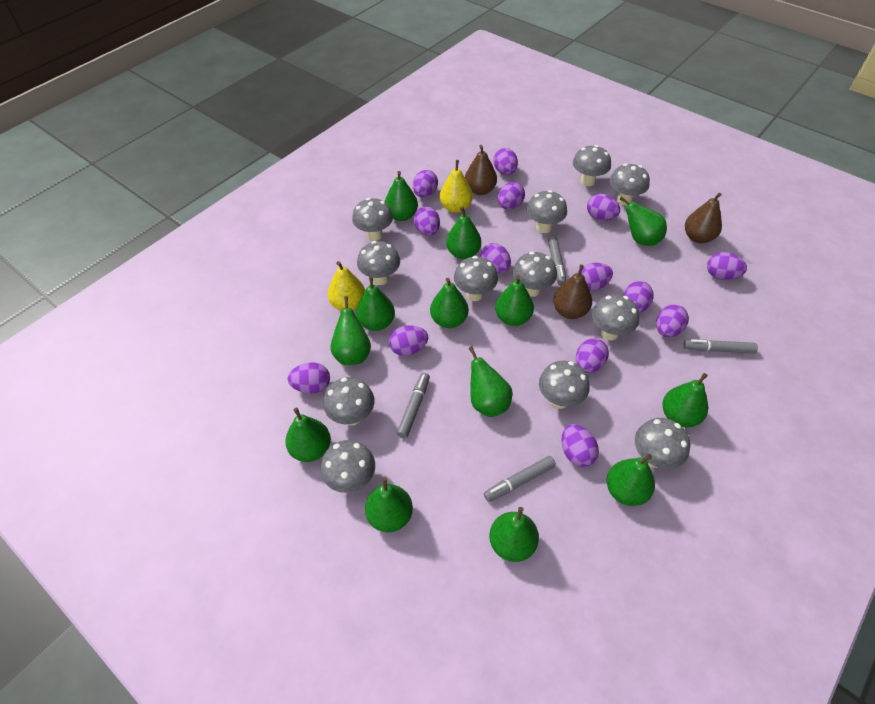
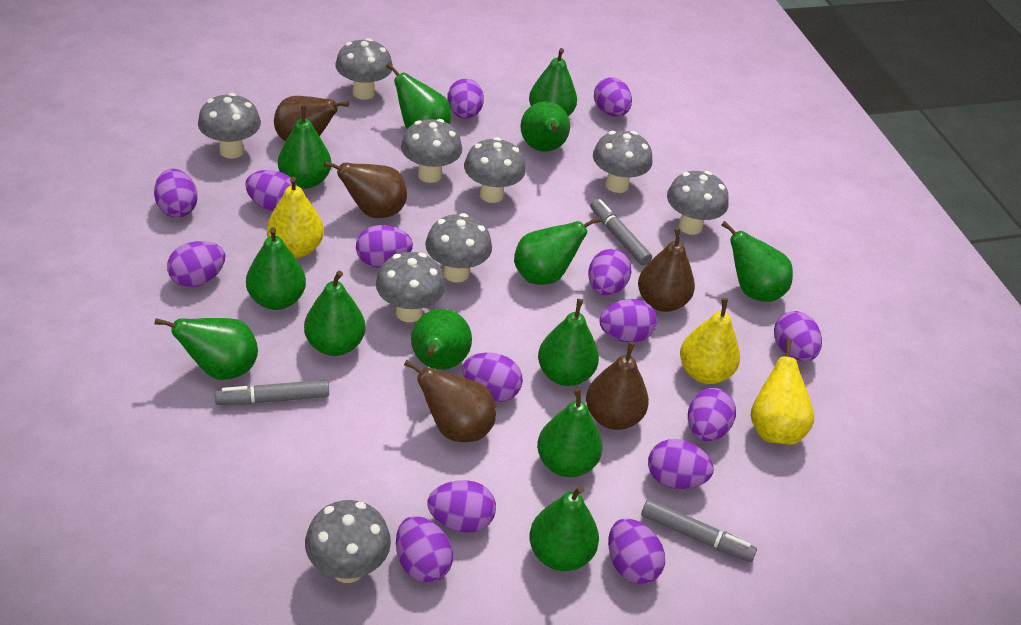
brown pear: 3 -> 5
grey marker: 4 -> 3
grey mushroom: 12 -> 9
purple egg: 14 -> 15
yellow pear: 2 -> 3

